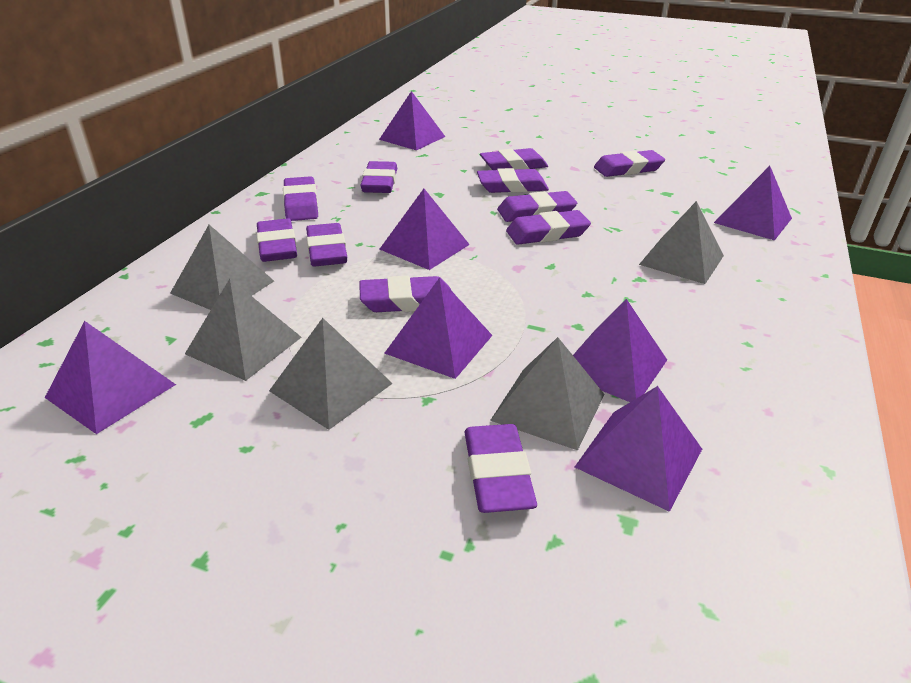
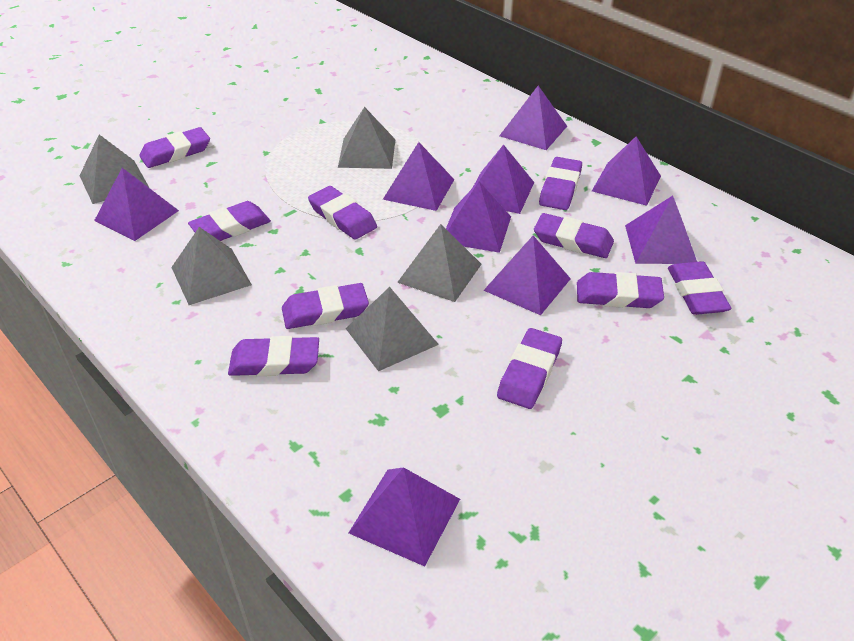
purple eraser: 11 -> 10
purple pyramid: 7 -> 9

